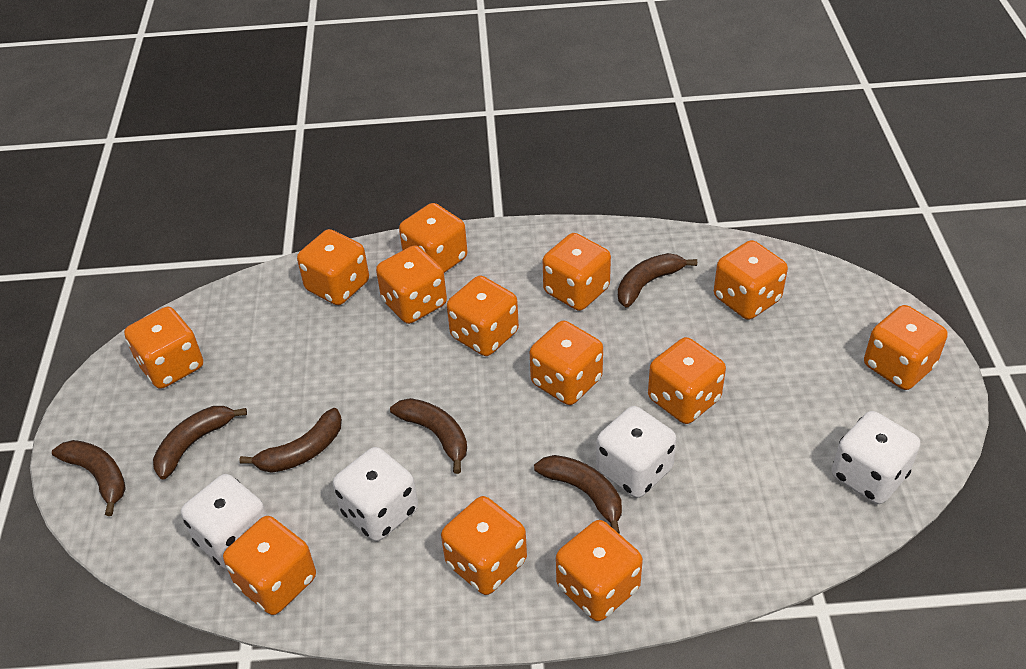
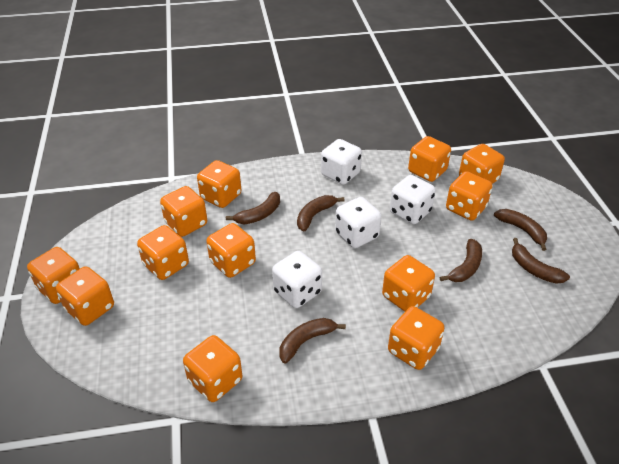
orange dice: 13 -> 12

